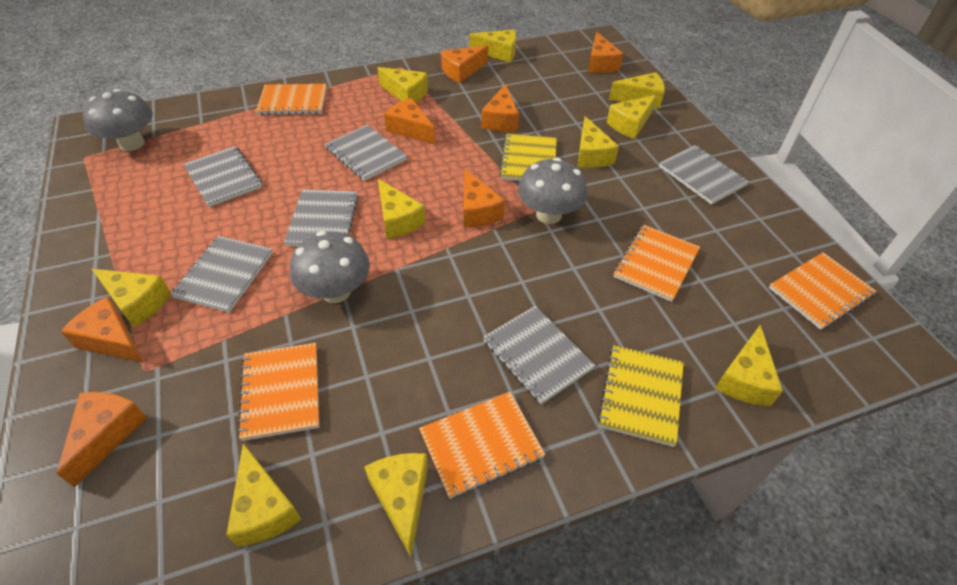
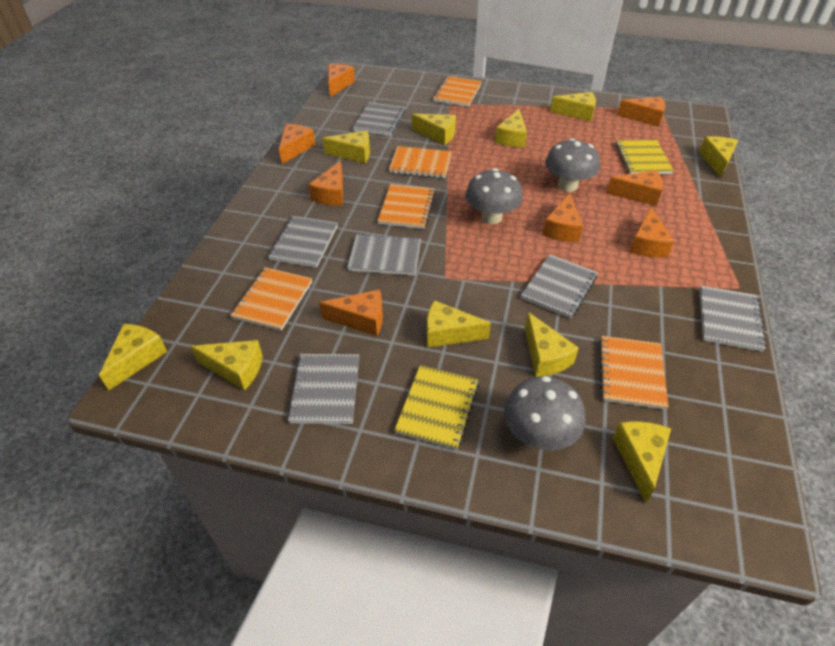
orange cheese: 7 -> 8

